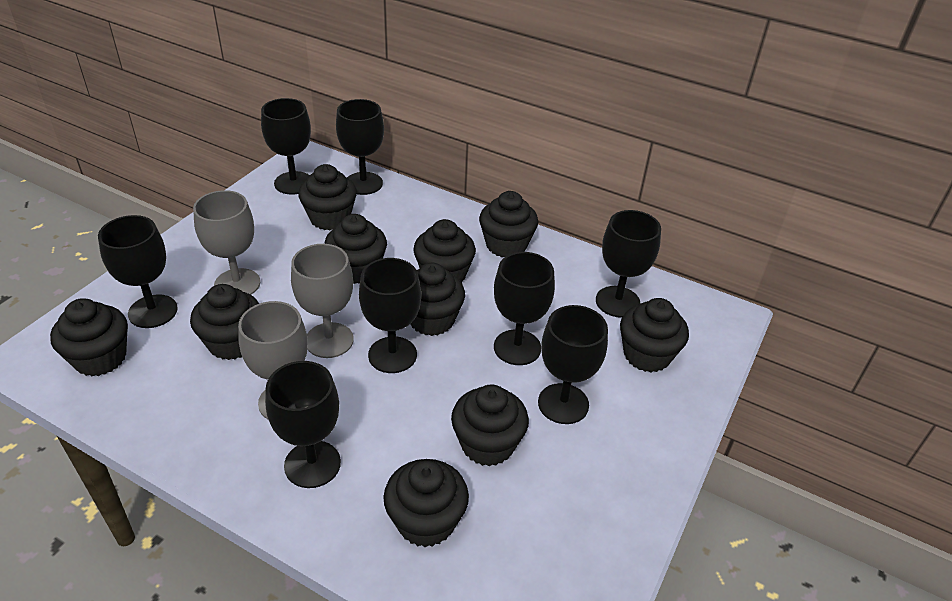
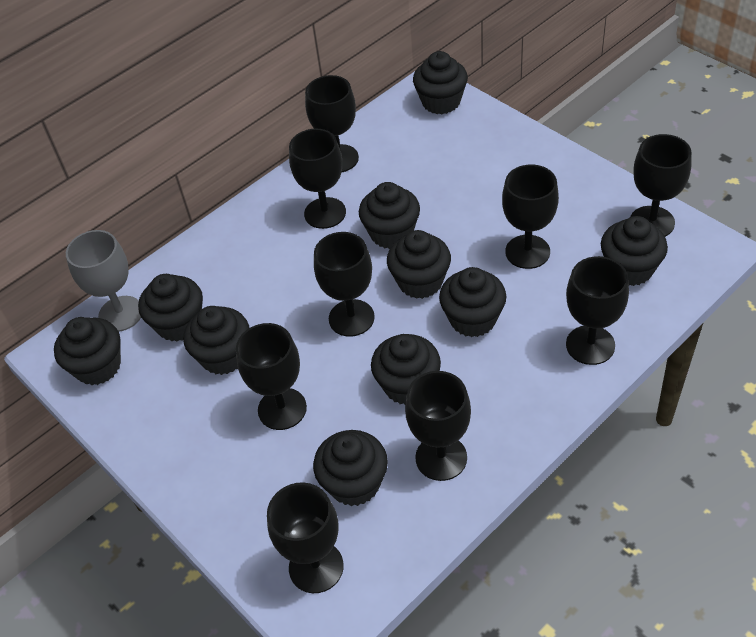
black goblet: 8 -> 9
grey goblet: 3 -> 1

